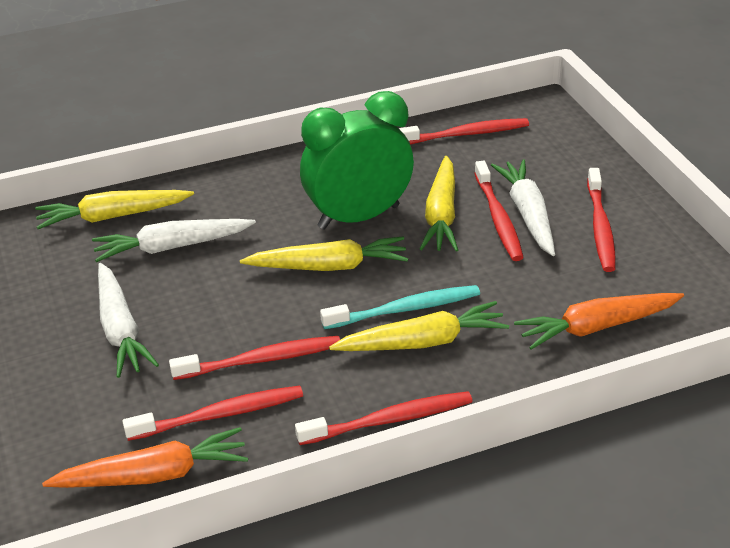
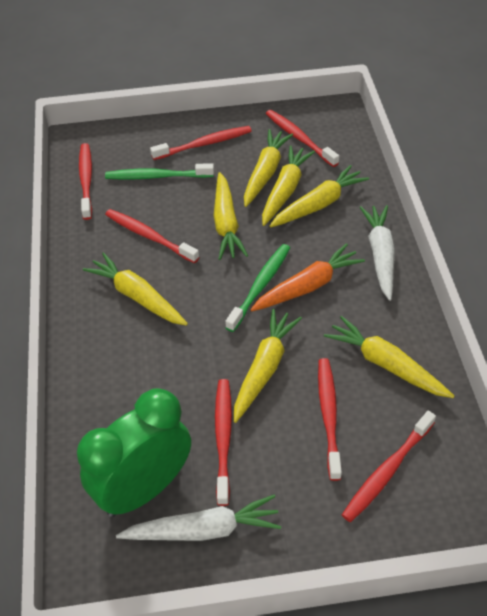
green toothbrush: 0 -> 2
orange carrot: 2 -> 1
red toothbrush: 6 -> 7
turquoise toothbrush: 1 -> 0
white carrot: 3 -> 2
yellow carrot: 4 -> 7

